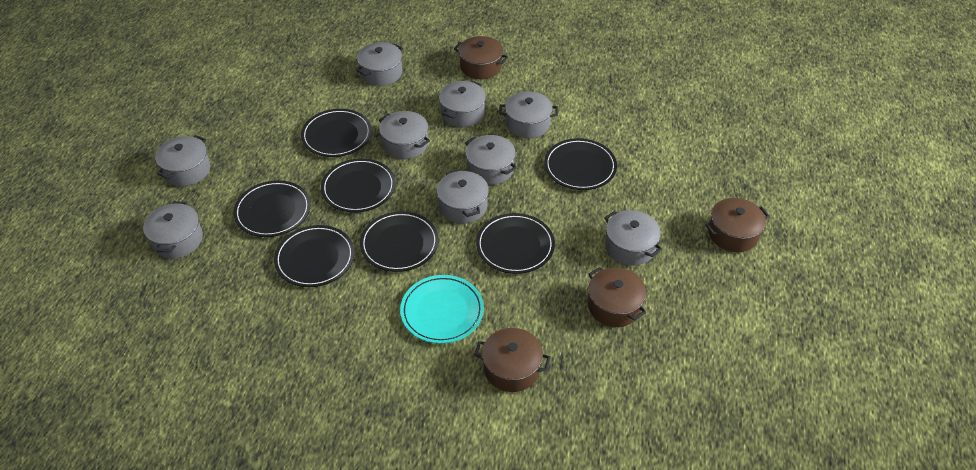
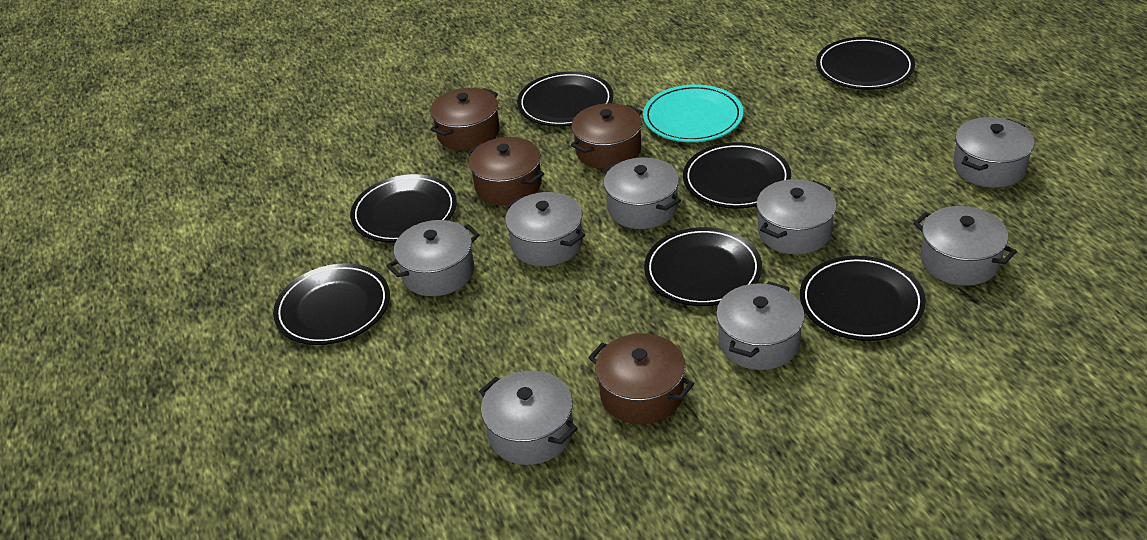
grey pot: 9 -> 8

